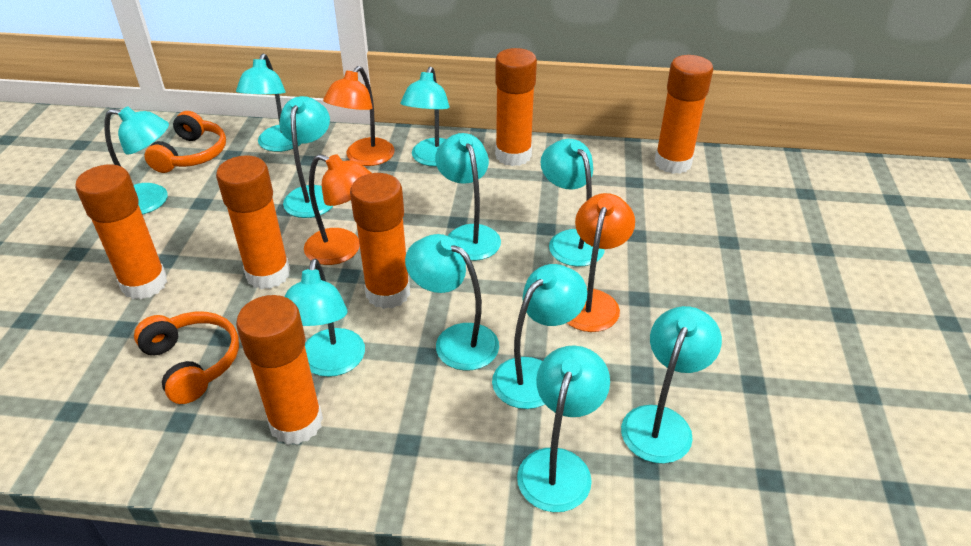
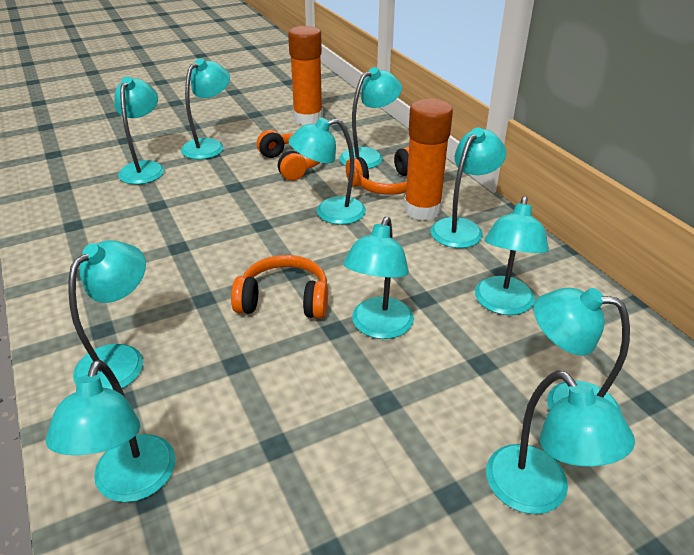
orange glue stick: 6 -> 2
orange headphones: 2 -> 3
orange lamp: 3 -> 0

